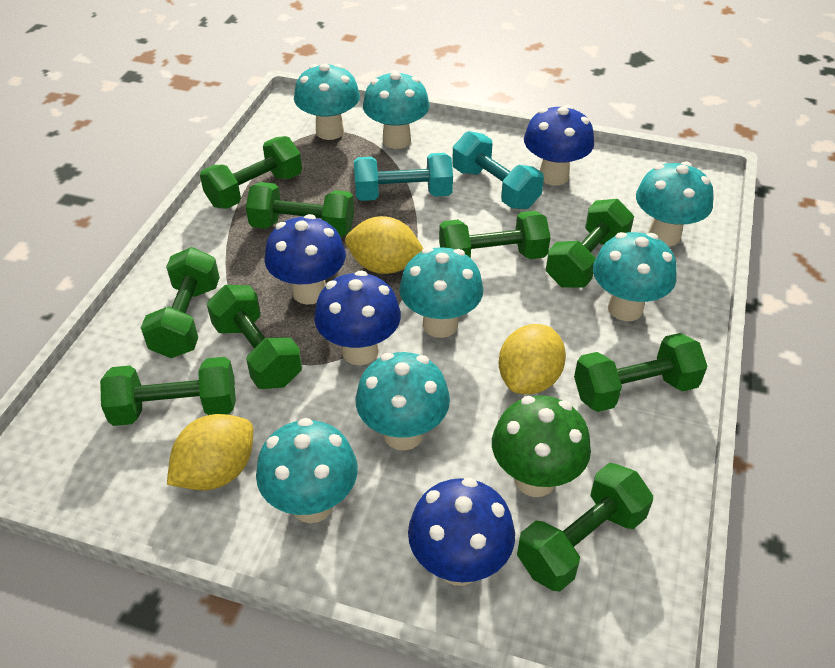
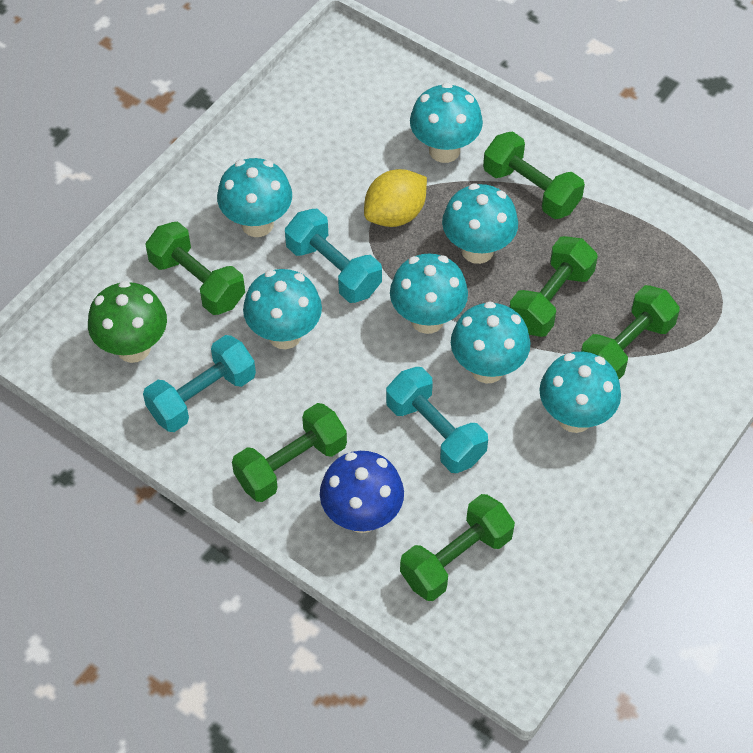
blue mushroom: 4 -> 1
green dumbbell: 9 -> 6
turquoise dumbbell: 2 -> 3
yellow lemon: 3 -> 1

